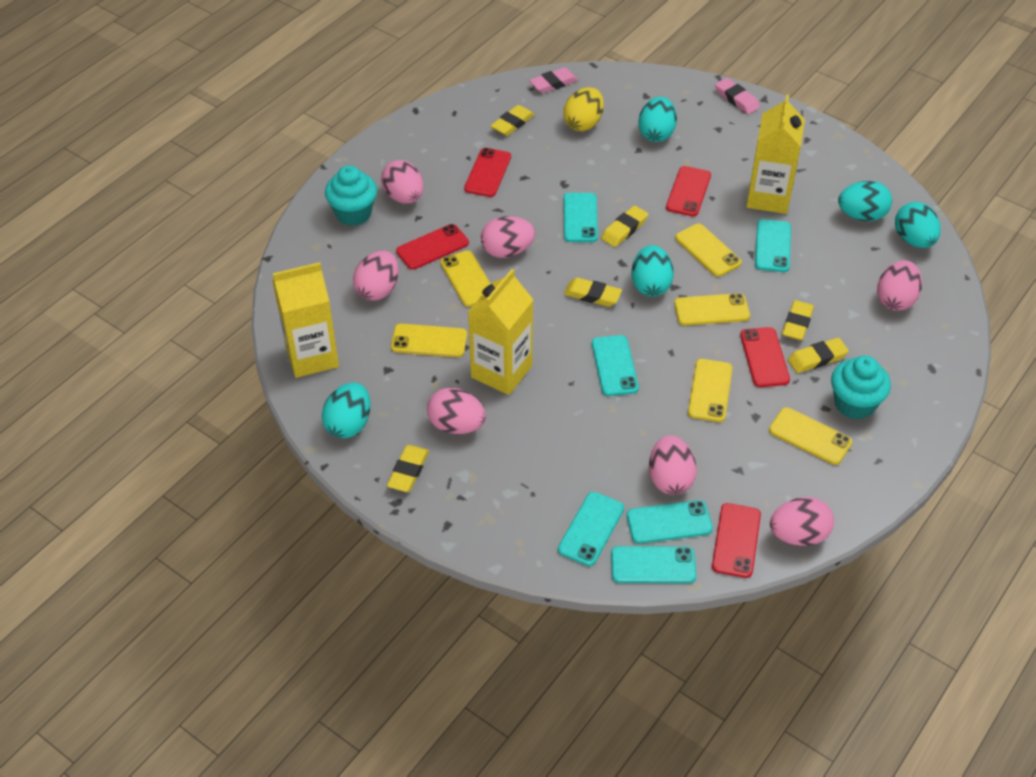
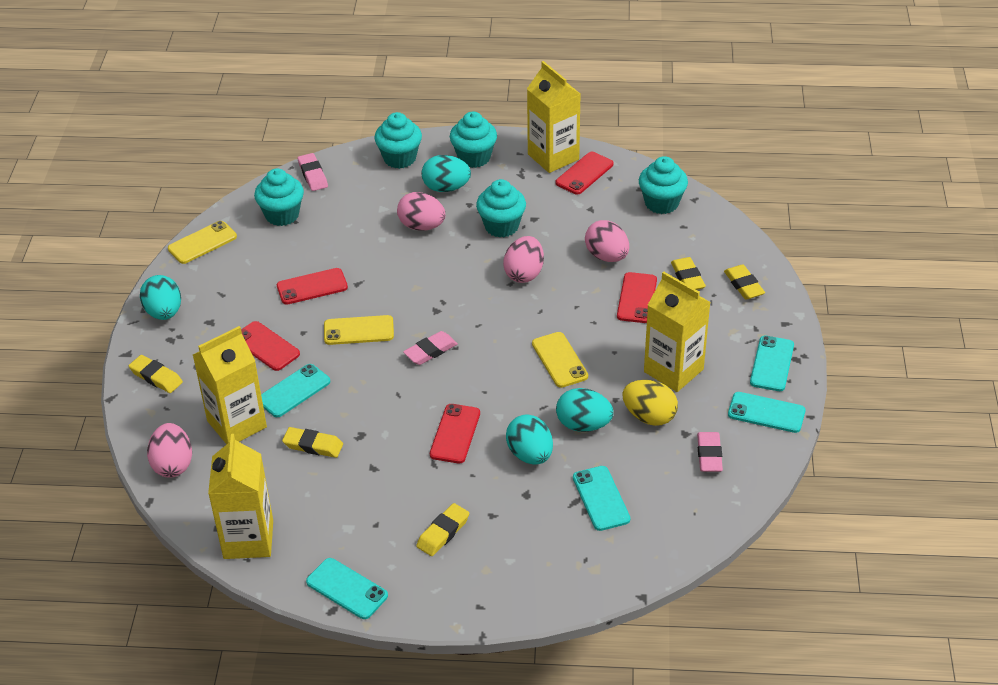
pink egg: 7 -> 4
pink eraser: 2 -> 3
turquoise cupcake: 2 -> 5
turquoise egg: 5 -> 4
turquoise phone: 6 -> 5
yellow carton: 3 -> 4
yellow eraser: 6 -> 5
yellow phone: 6 -> 3

